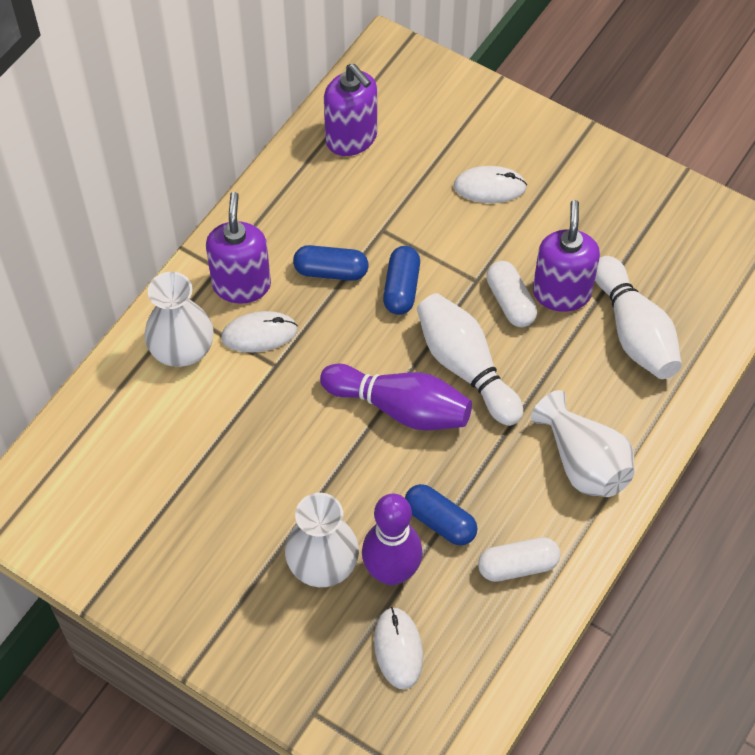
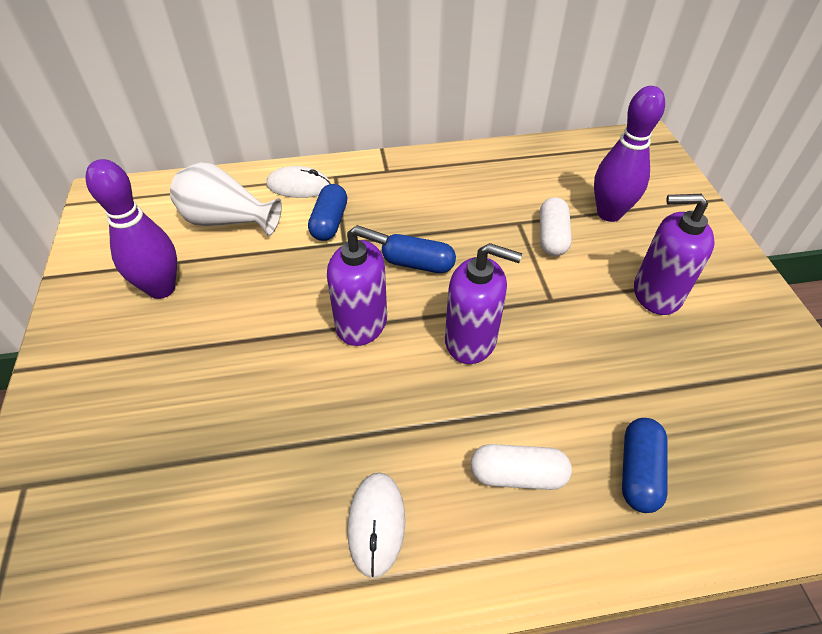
white bowling pin: 2 -> 0
white mouse: 3 -> 2
white vase: 3 -> 1

